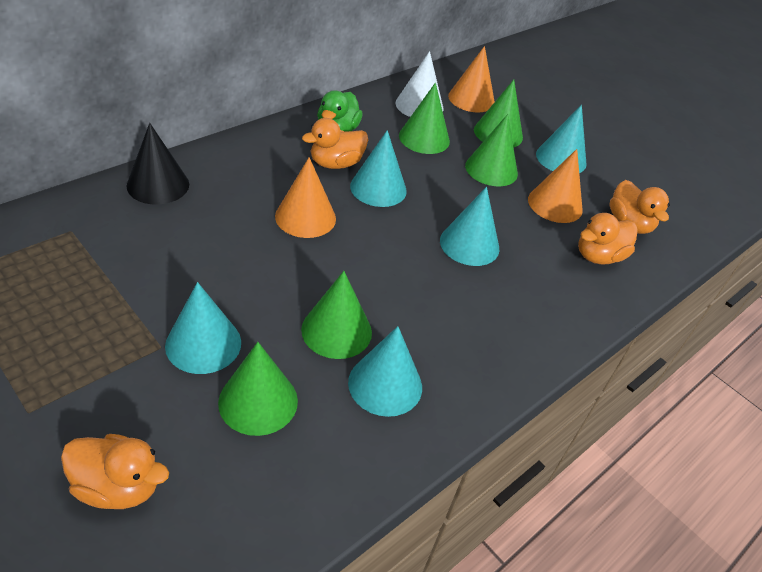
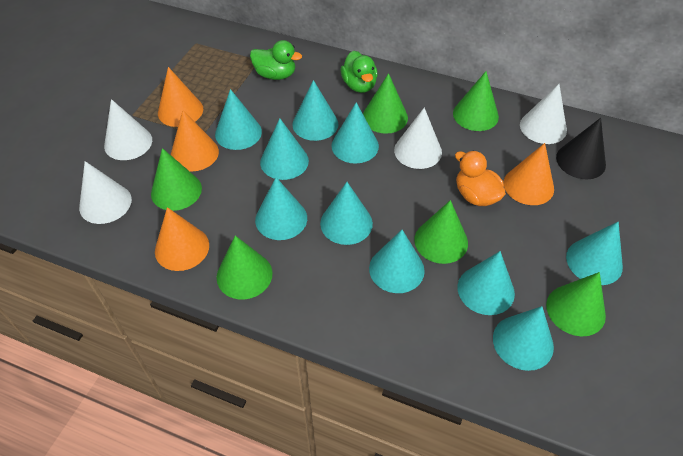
green cone: 5 -> 6
green duck: 1 -> 2
orange cone: 3 -> 4
orange duck: 4 -> 1
turquoise cone: 5 -> 10
white cone: 1 -> 4

